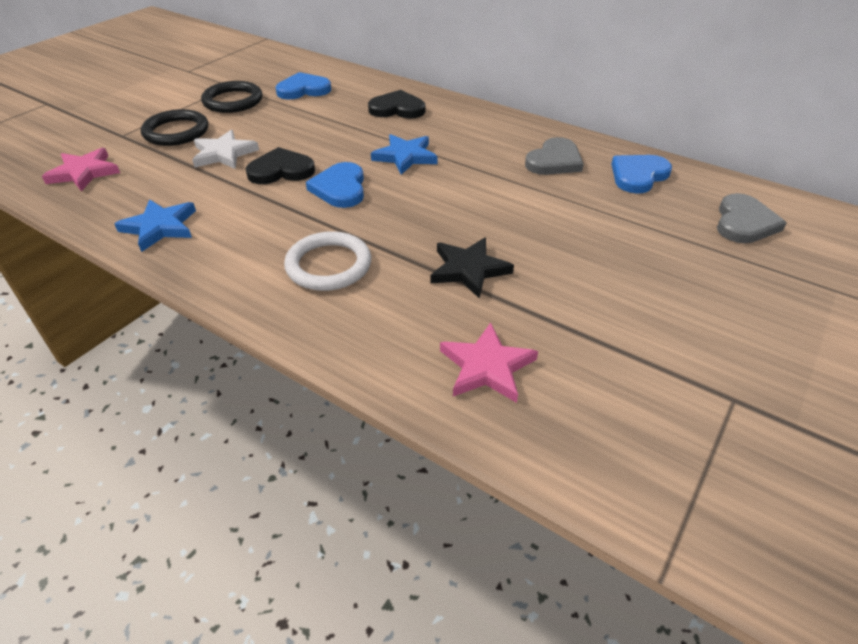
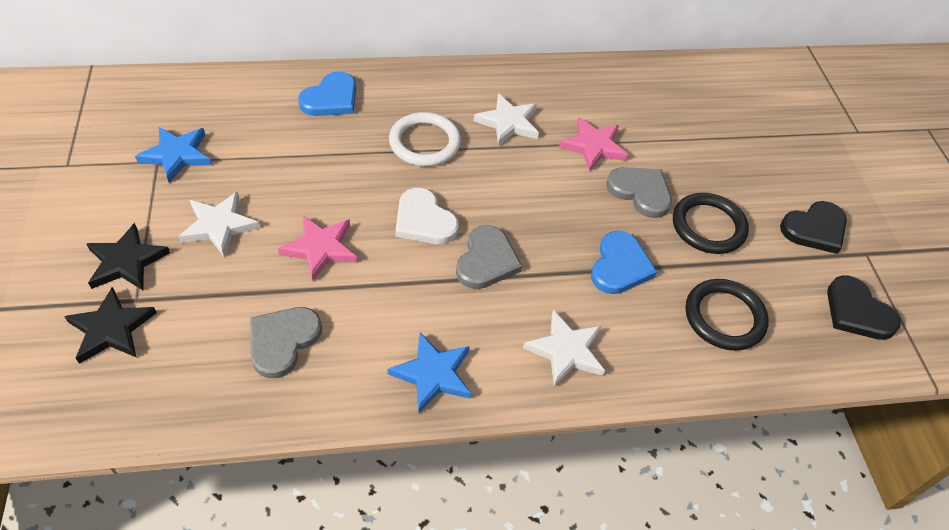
black star: 1 -> 2
blue heart: 3 -> 2
grey heart: 2 -> 3
white heart: 0 -> 1
white star: 1 -> 3

